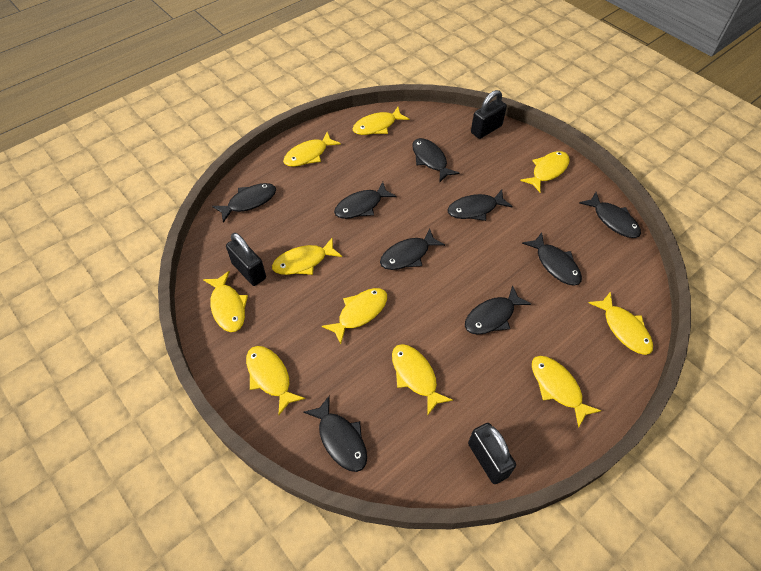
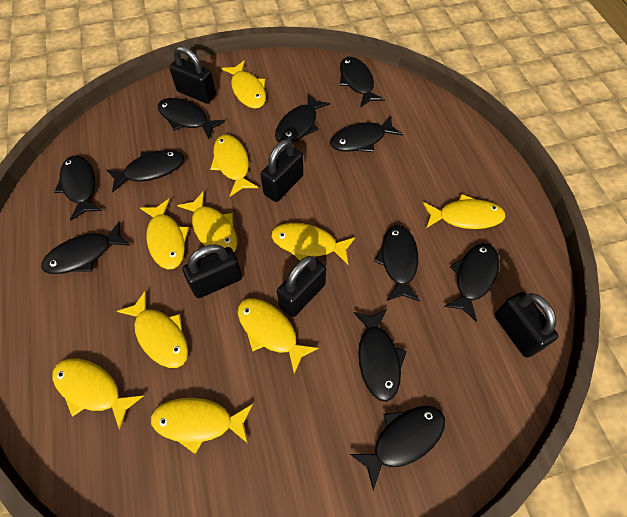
black fish: 9 -> 11
black padlock: 3 -> 5

